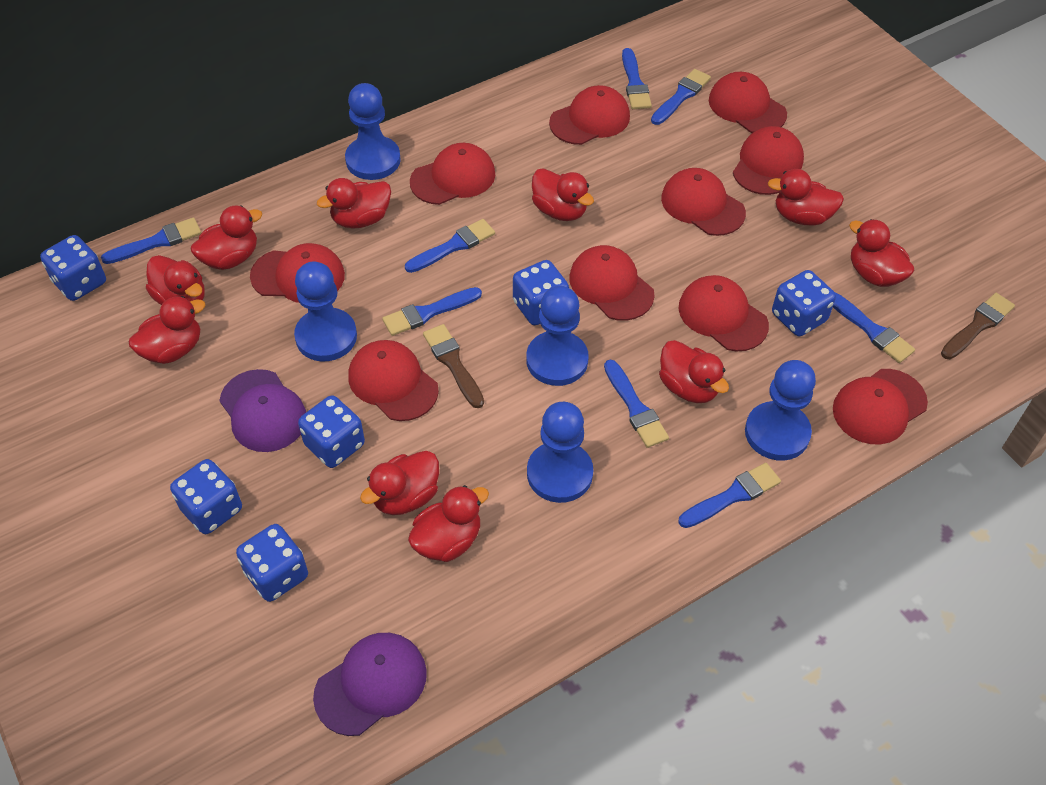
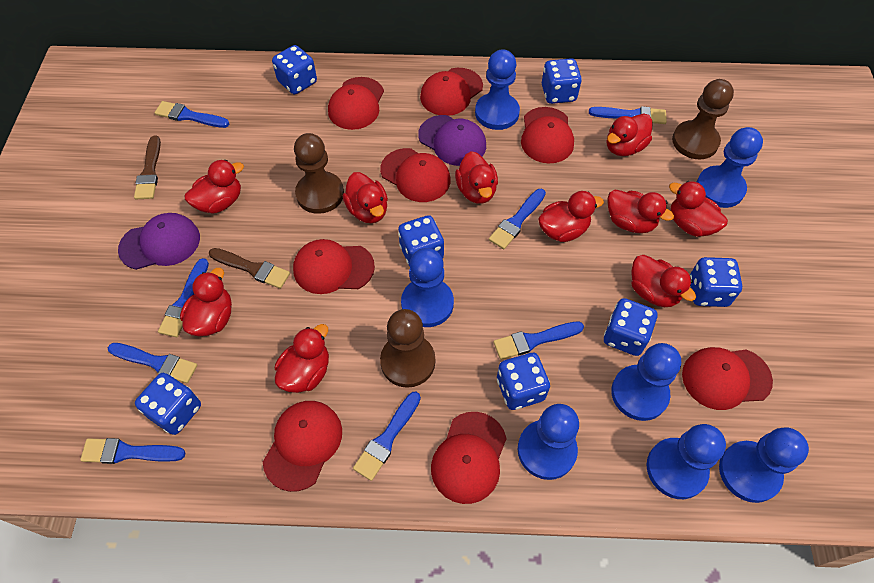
blue dice: 6 -> 7
blue pawn: 5 -> 7
brown pawn: 0 -> 3
red cap: 10 -> 8

